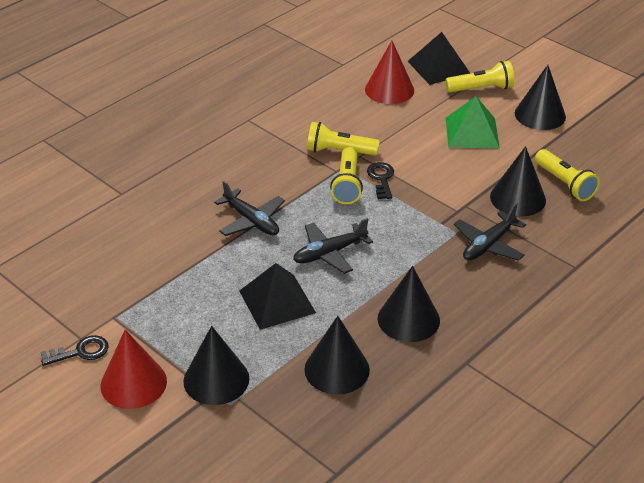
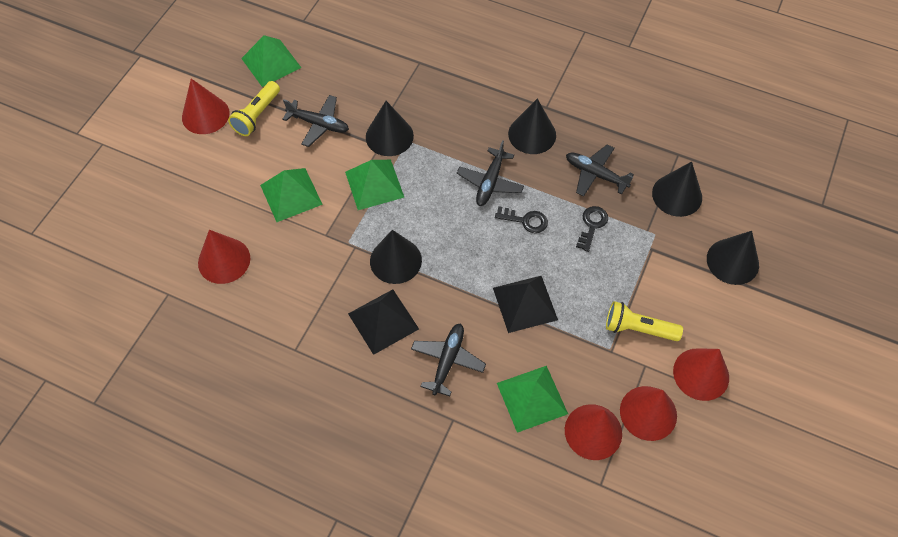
black plane: 3 -> 4
green pyramid: 1 -> 4
red cone: 2 -> 5
yellow flashlight: 4 -> 2

